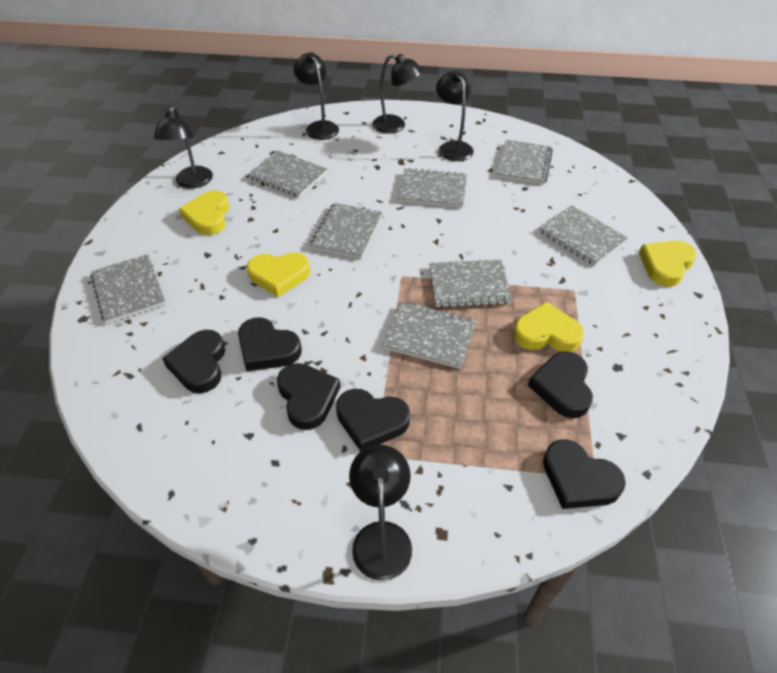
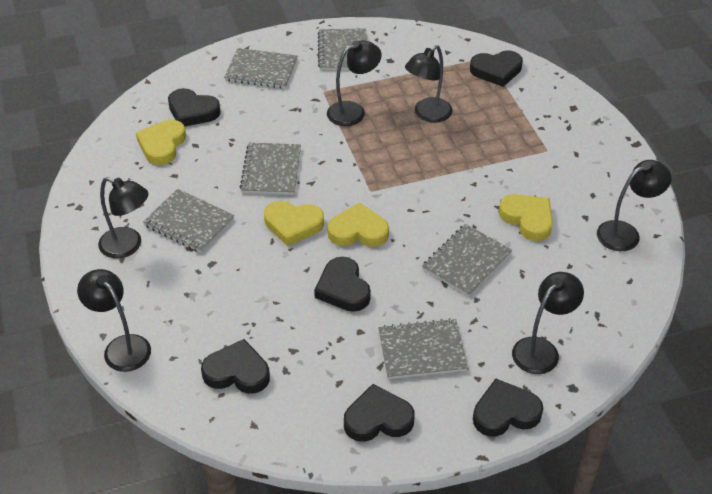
black lamp: 5 -> 6
grey notebook: 8 -> 6

